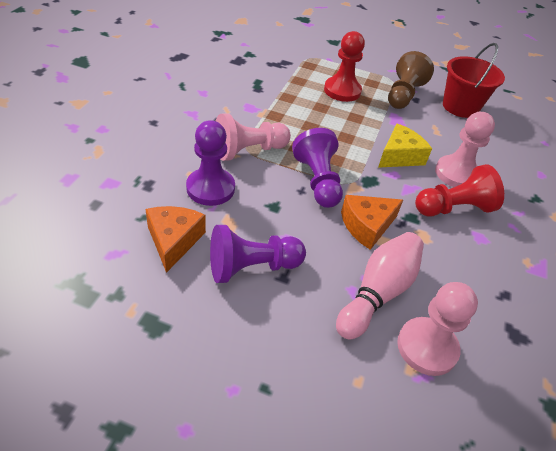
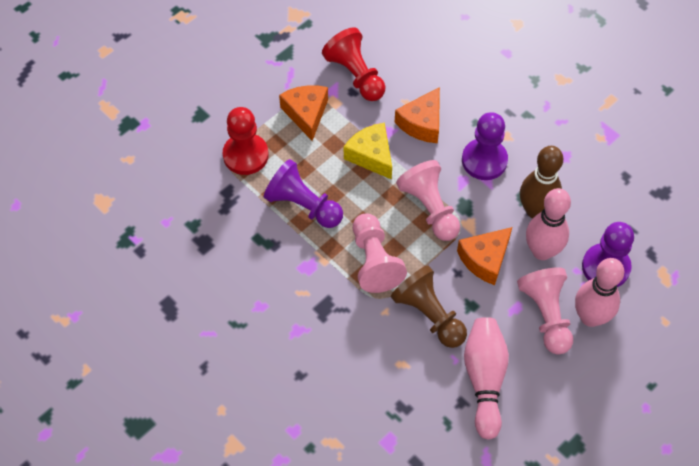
brown bowling pin: 0 -> 1
orange cheese: 2 -> 3
pink bowling pin: 1 -> 3
red bucket: 1 -> 0

